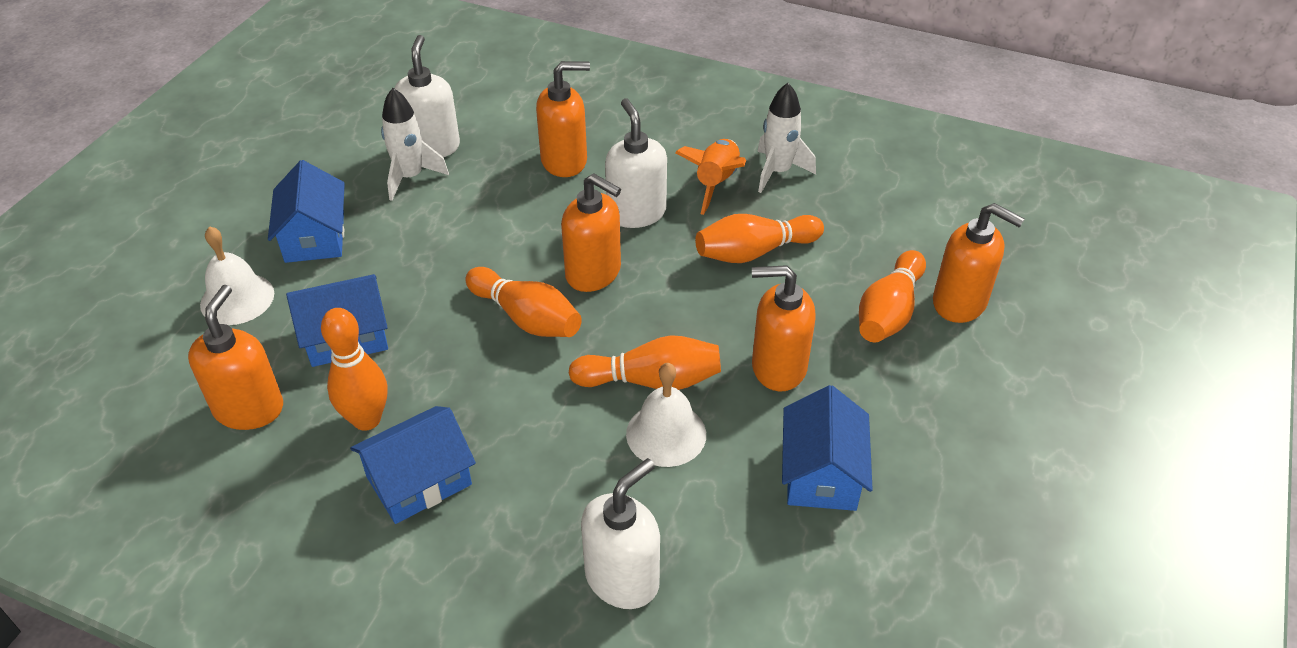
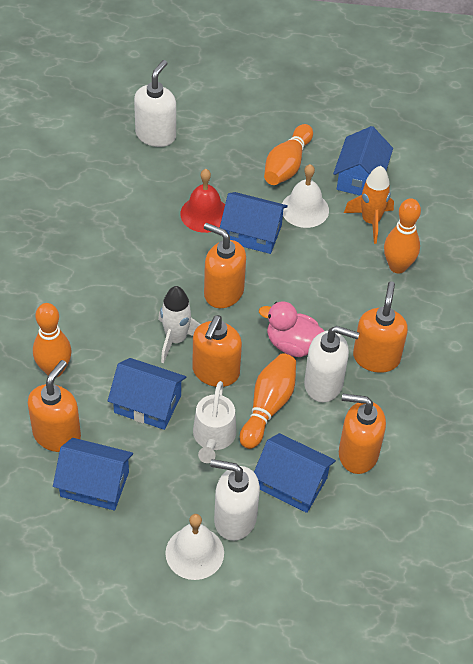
blue house: 4 -> 5
orange bowling pin: 5 -> 4
pink duck: 0 -> 1
red bell: 0 -> 1
white rocket: 2 -> 1
white watering can: 0 -> 1

